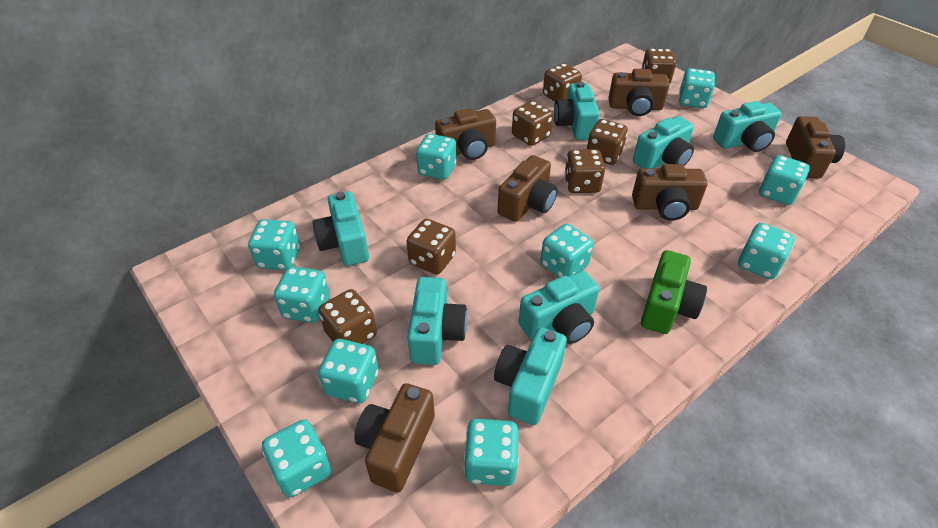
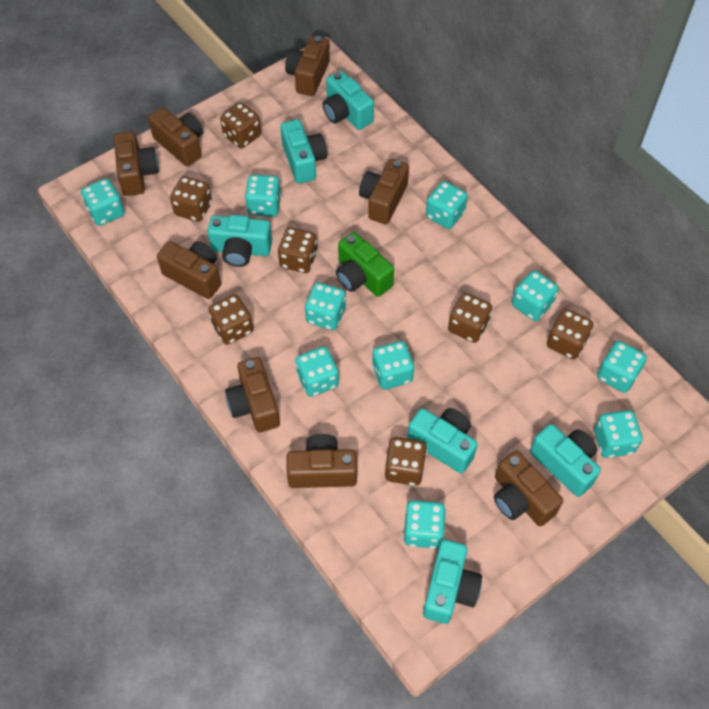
brown camera: 6 -> 8
turquoise camera: 7 -> 6

